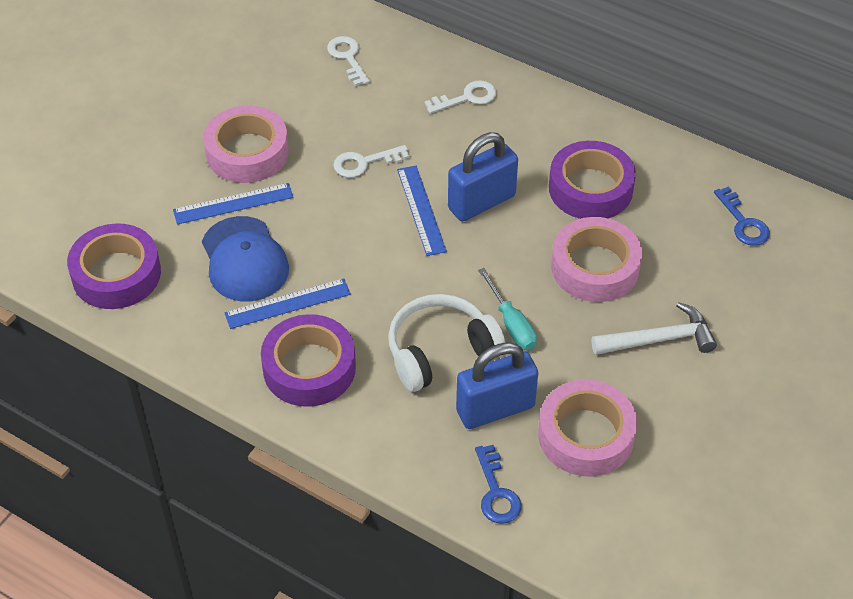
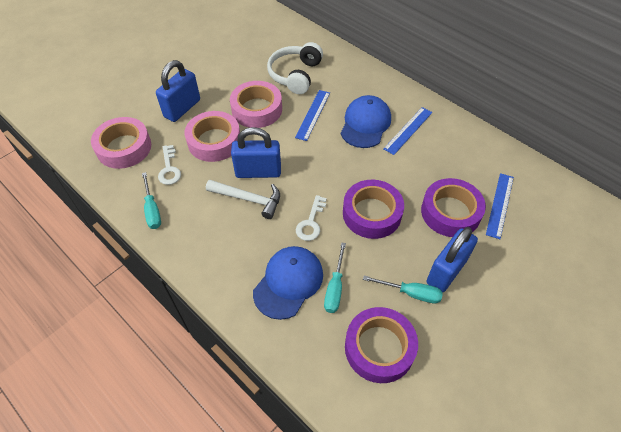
blue cap: 1 -> 2
blue key: 2 -> 0
blue padlock: 2 -> 3
turquoise screwdriver: 1 -> 3
white key: 3 -> 2

